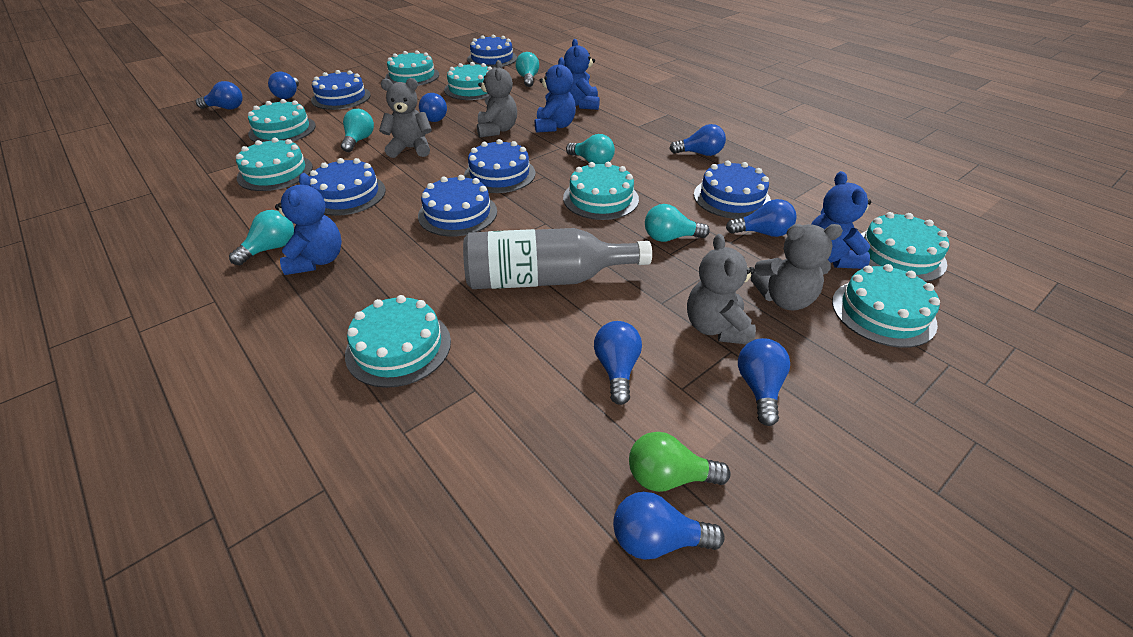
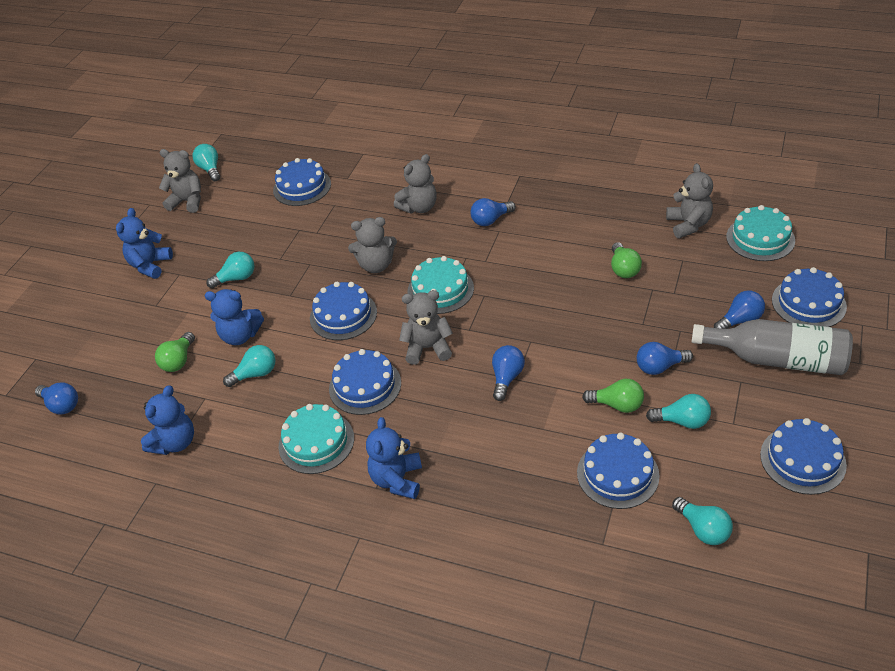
blue light bulb: 8 -> 5
green light bulb: 1 -> 3
grey teddy bear: 4 -> 5
turquoise cake: 8 -> 3

